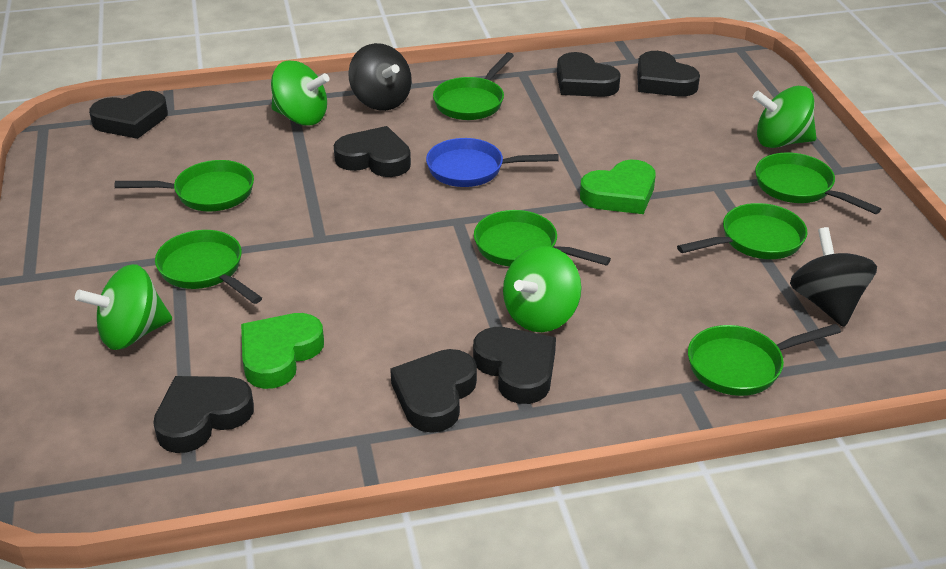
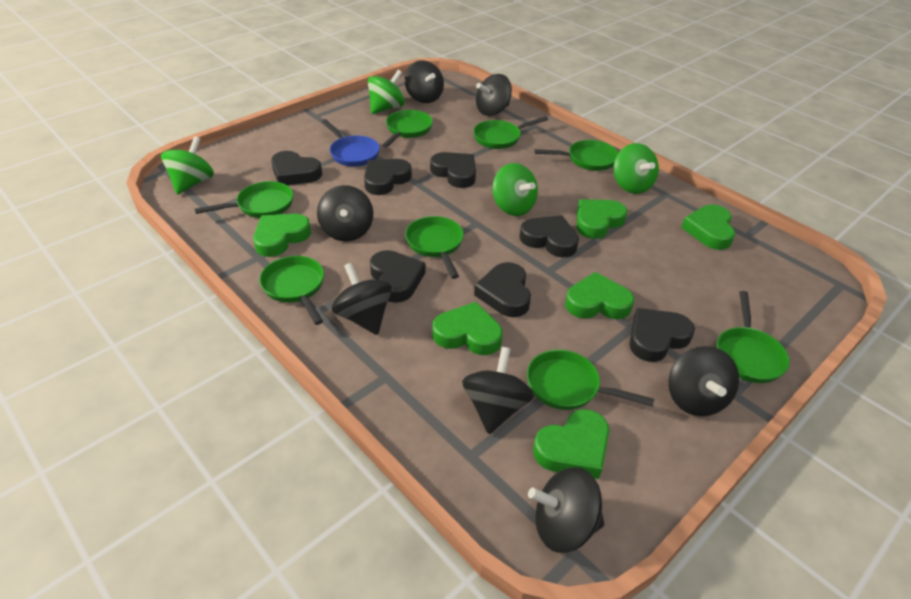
black spinning top: 2 -> 7
green heart: 2 -> 6
green pan: 7 -> 8

